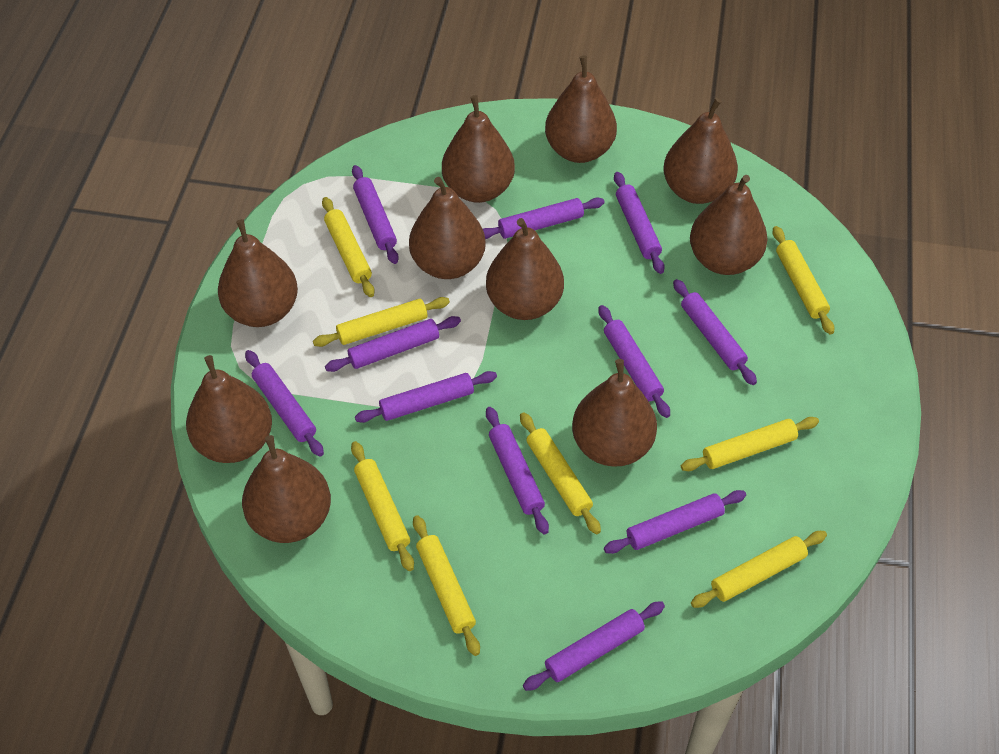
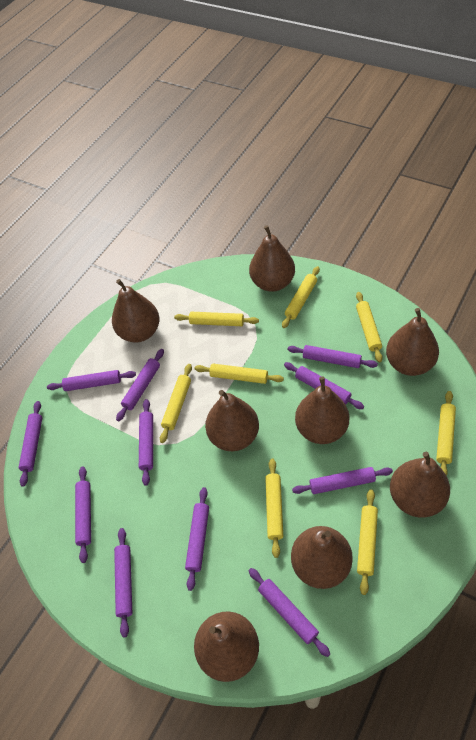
brown pear: 10 -> 8

